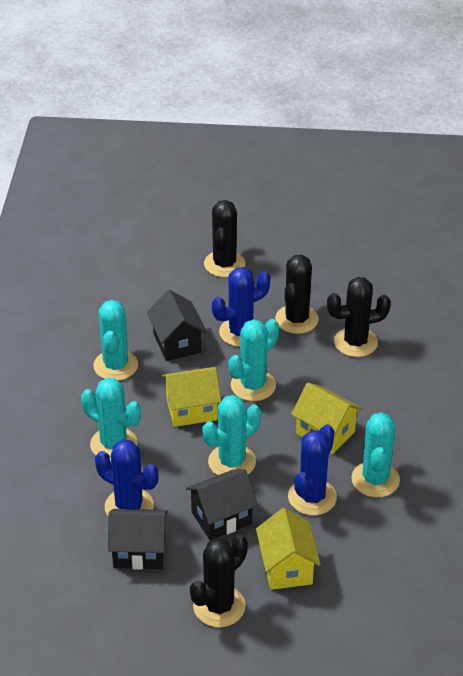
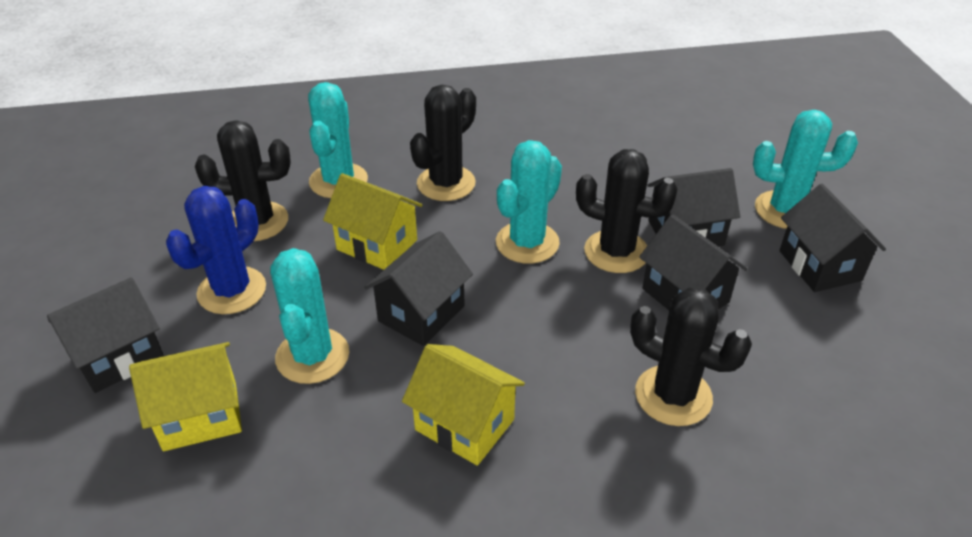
black house: 3 -> 5
blue cactus: 3 -> 1
turquoise cactus: 5 -> 4

